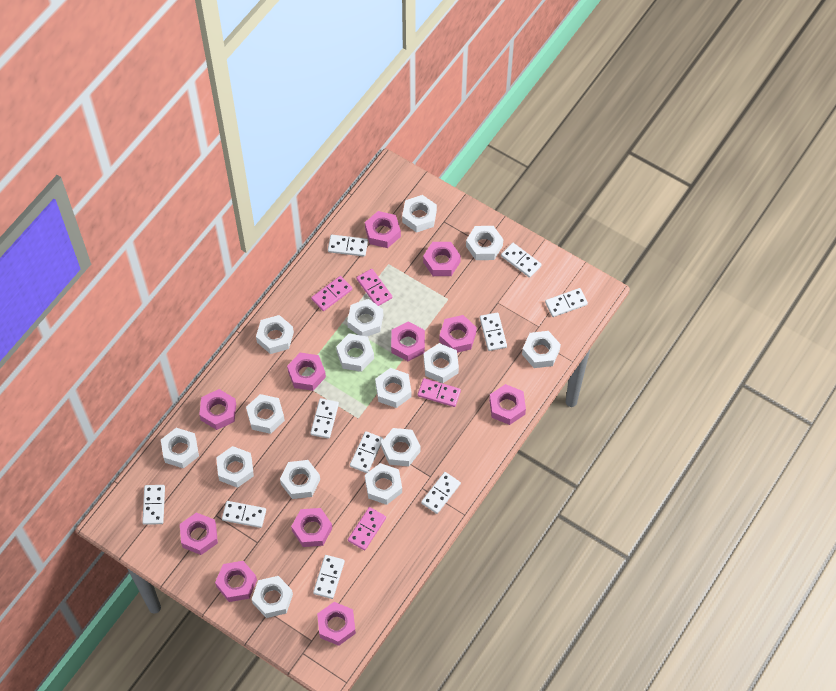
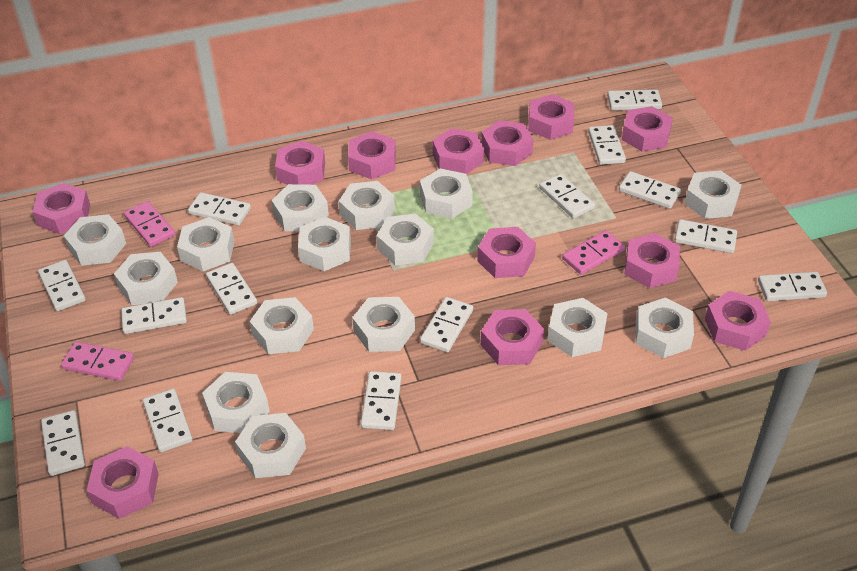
pink domino: 4 -> 3
pink nut: 11 -> 12
white domino: 10 -> 14

